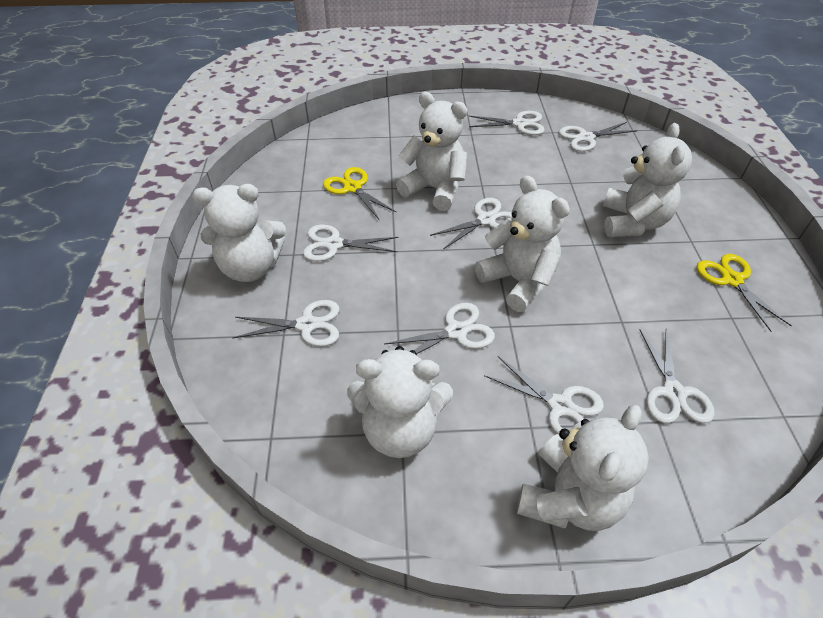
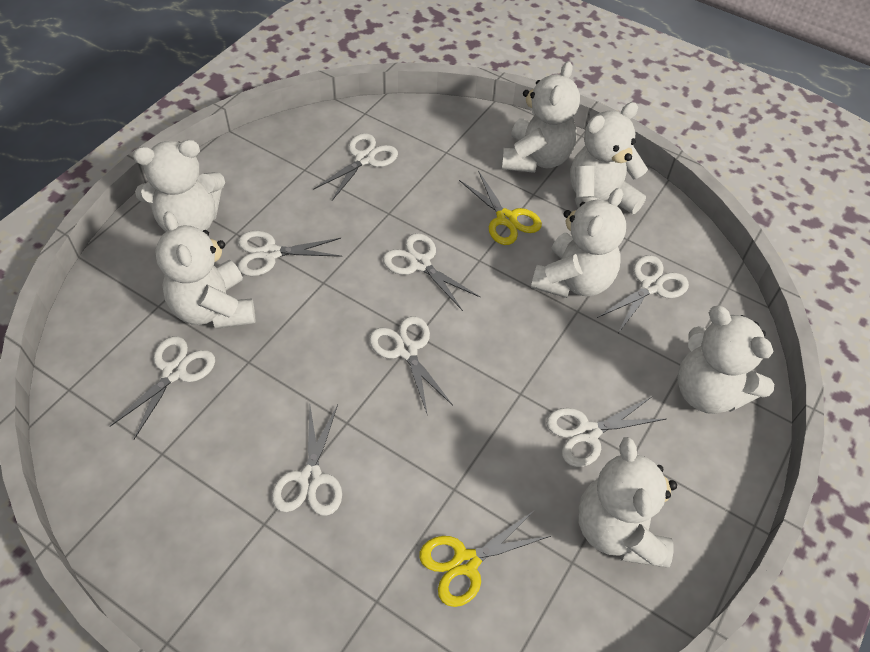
white teddy bear: 6 -> 7

